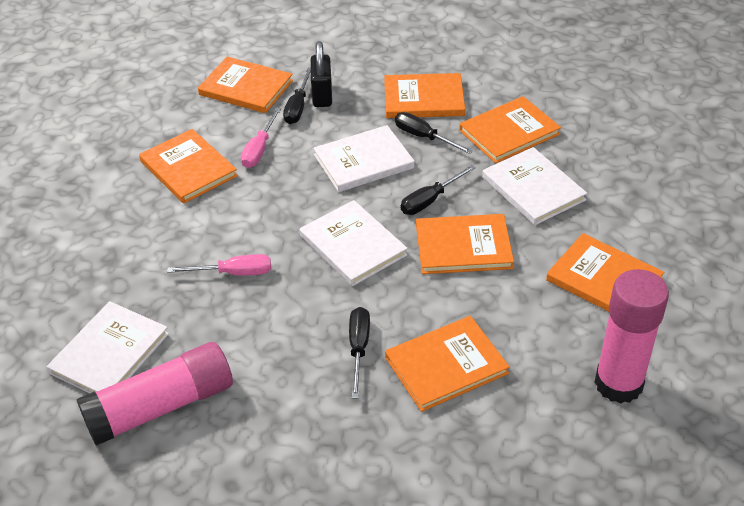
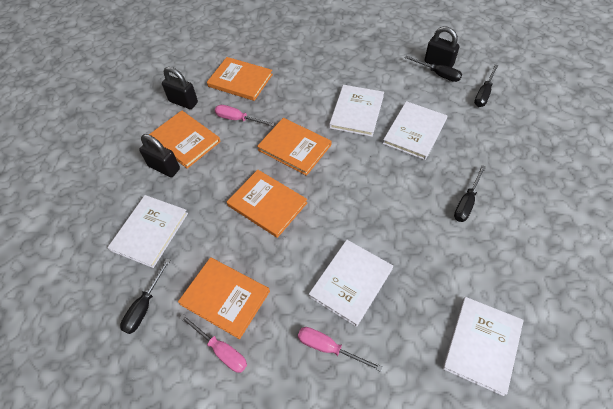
black padlock: 1 -> 3
orange book: 7 -> 5
pink glue stick: 2 -> 0
pink screwdriver: 2 -> 3
white book: 4 -> 5

